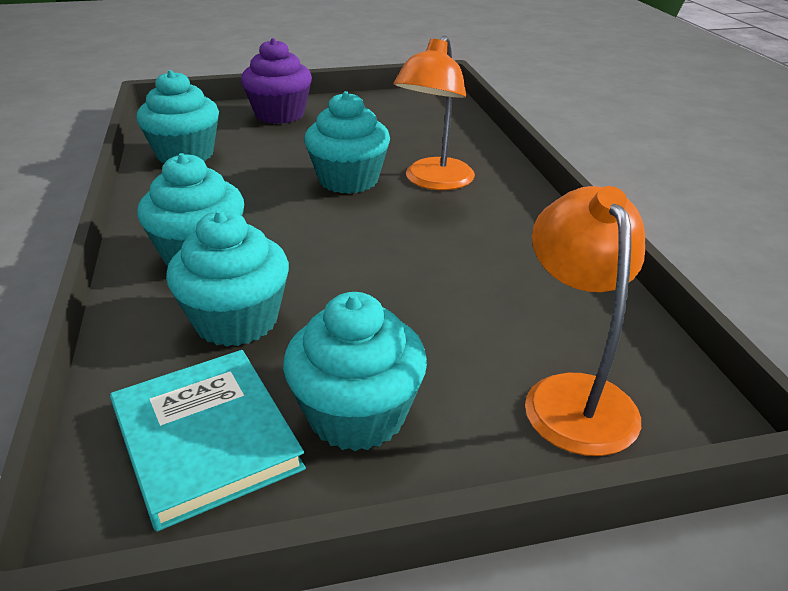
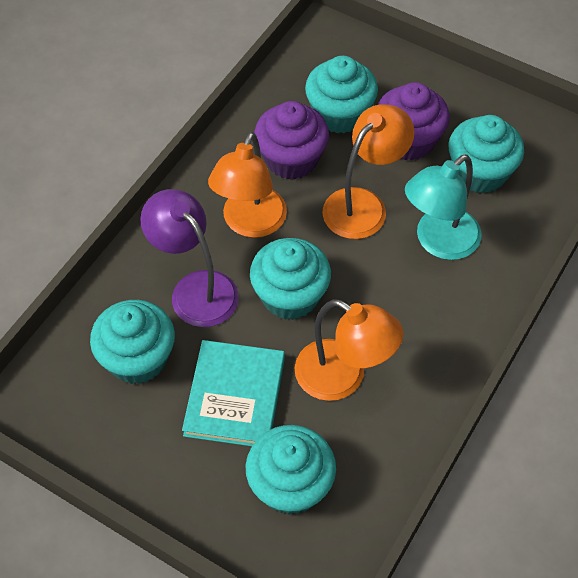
orange lamp: 2 -> 3
purple cupcake: 1 -> 2
purple lamp: 0 -> 1
turquoise lamp: 0 -> 1

